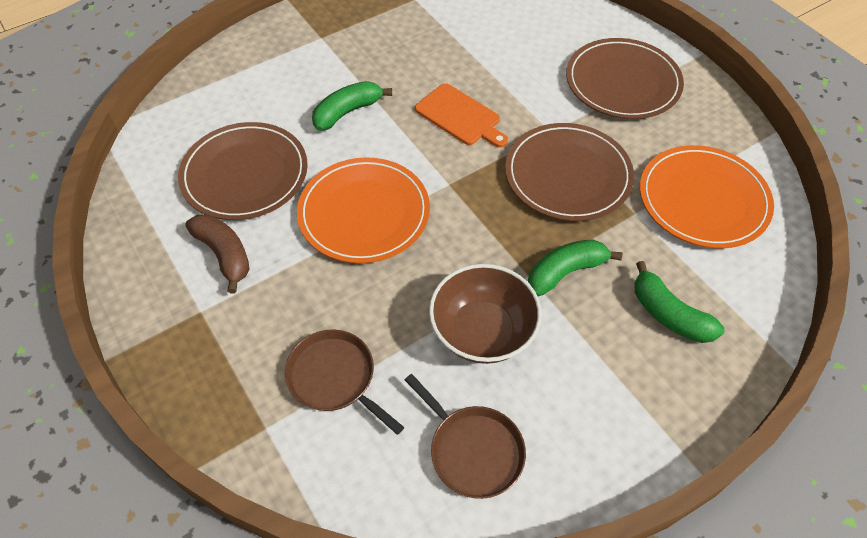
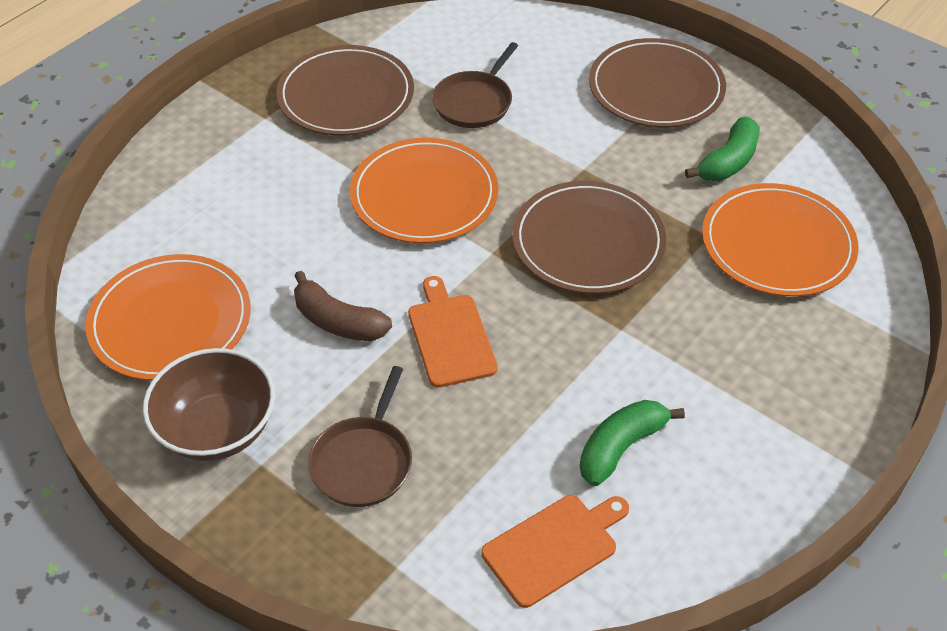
green banana: 3 -> 2
orange cutting board: 1 -> 2
orange plate: 2 -> 3

